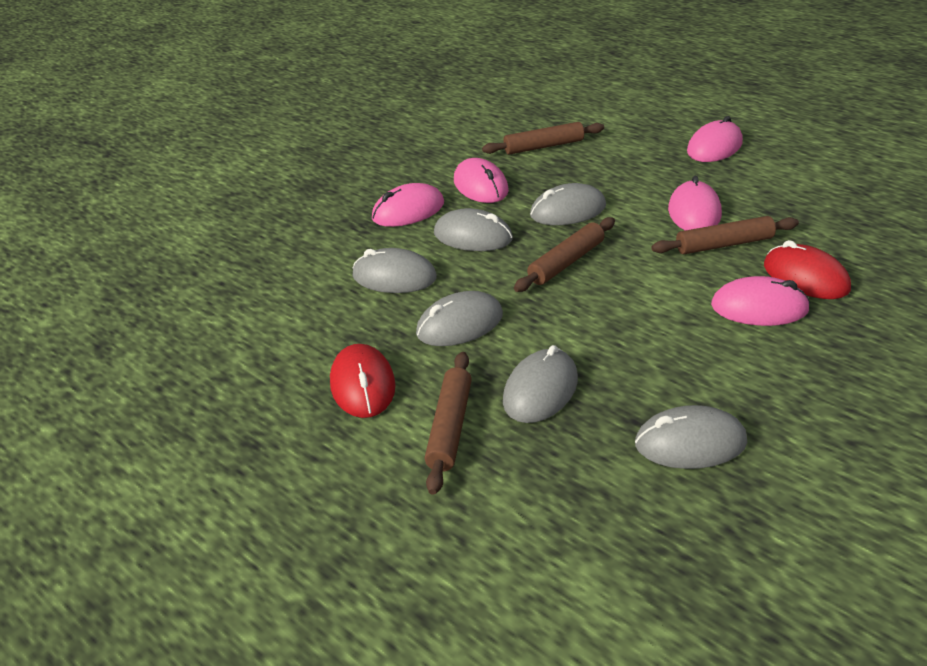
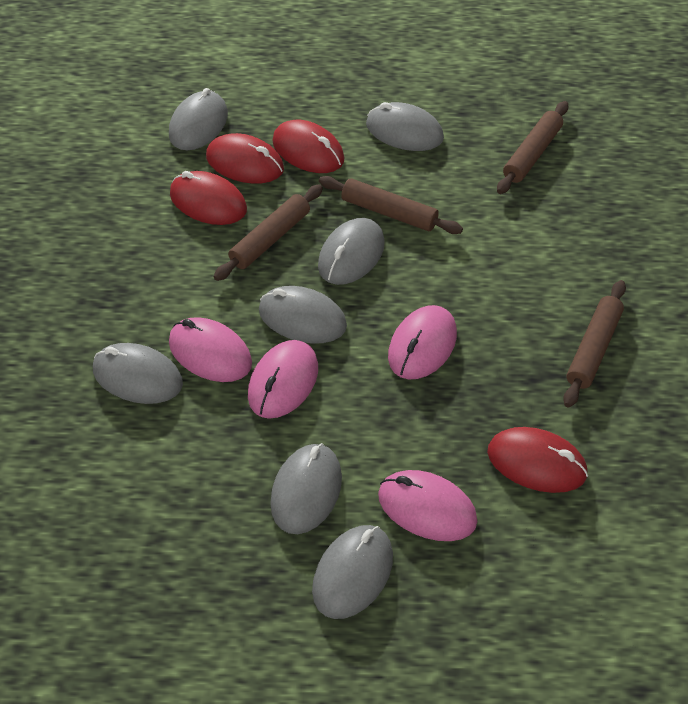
grey mouse: 6 -> 7
pink mouse: 5 -> 4
red mouse: 2 -> 4

